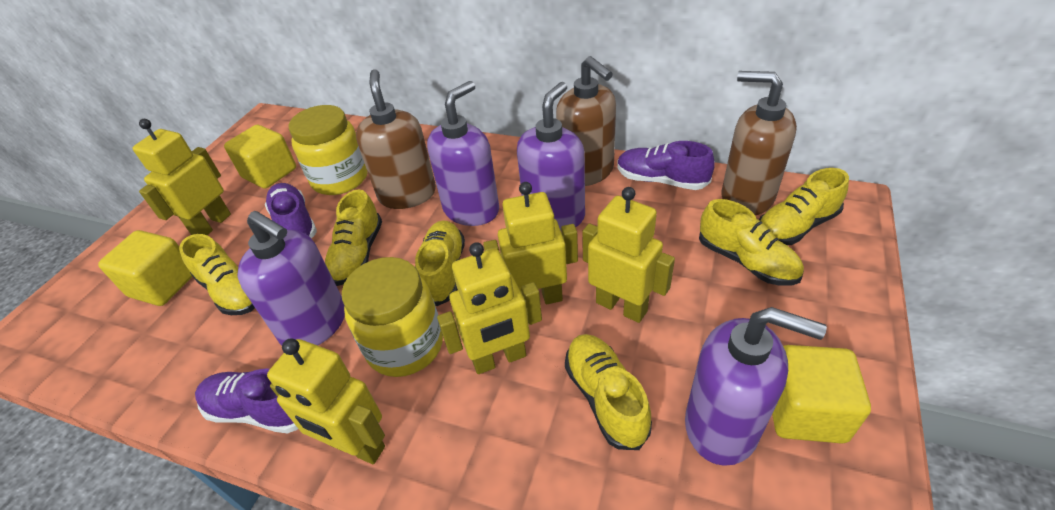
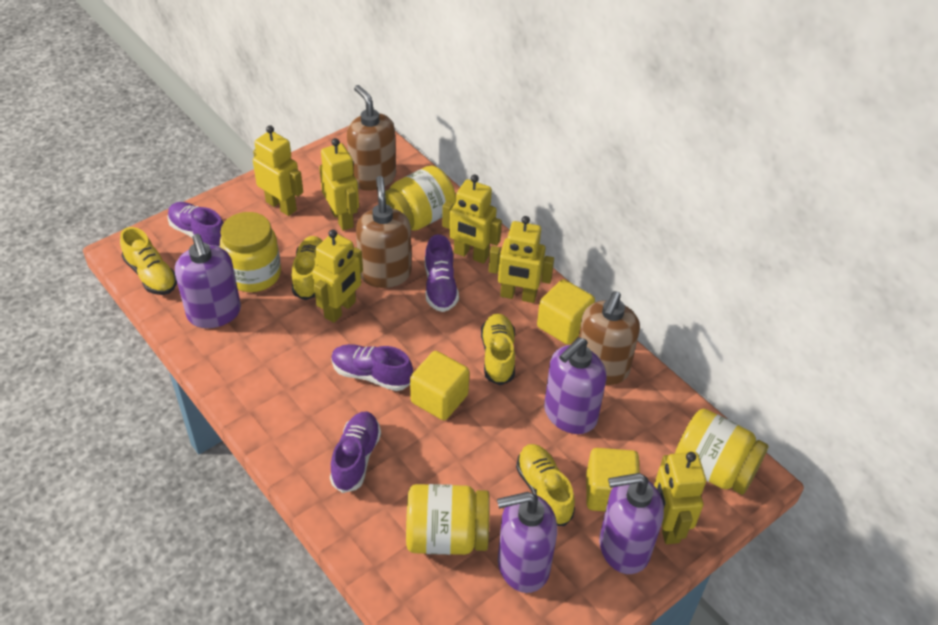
purple shoe: 3 -> 4
yellow jar: 2 -> 4
yellow robot: 5 -> 6
yellow shoe: 6 -> 4

